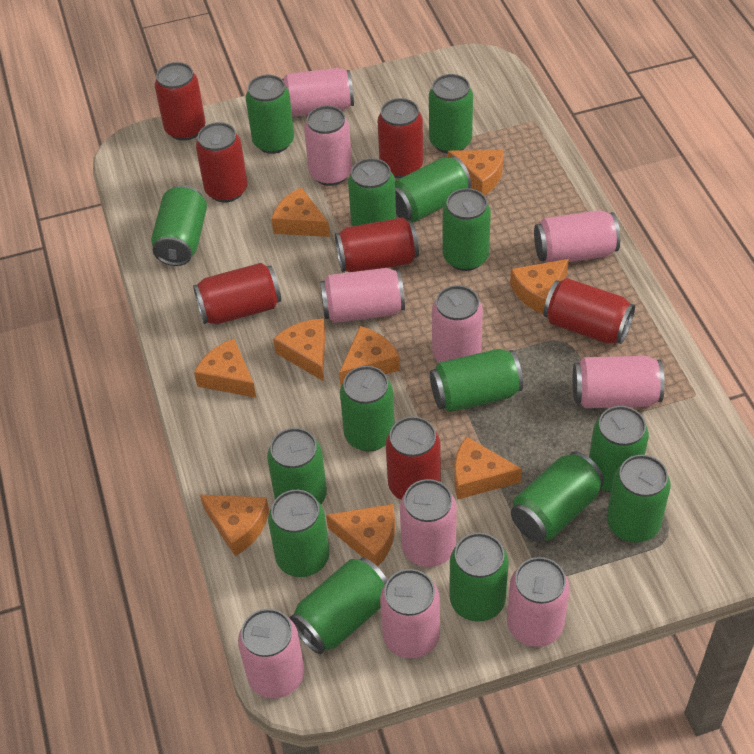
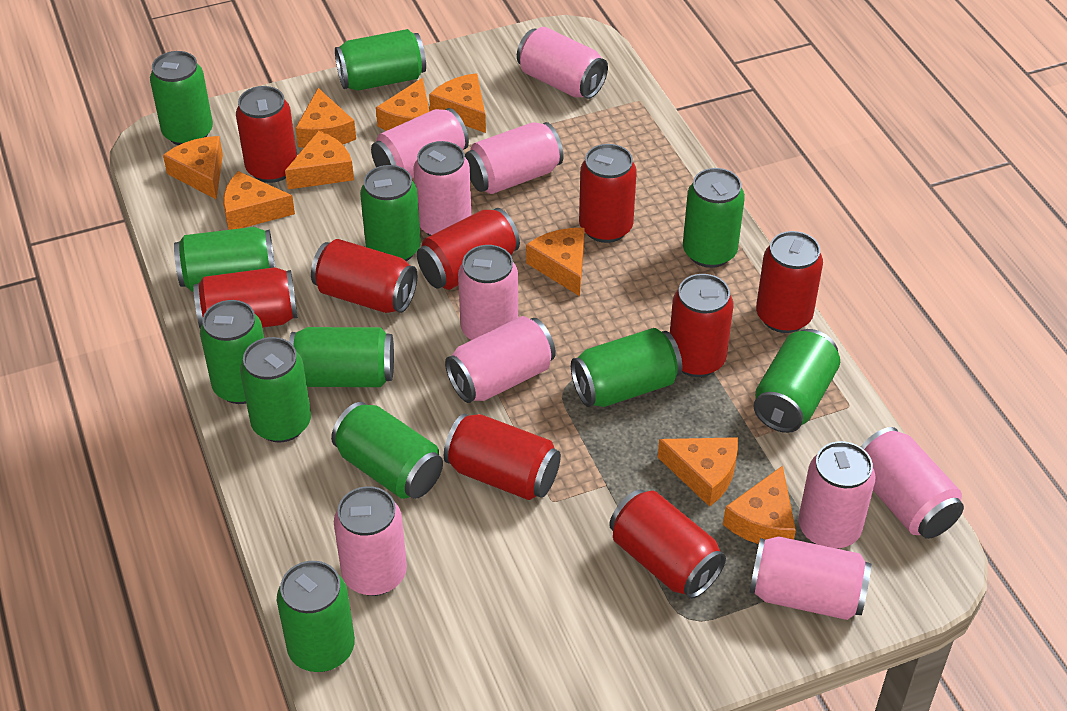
green can: 15 -> 12
red can: 7 -> 9

